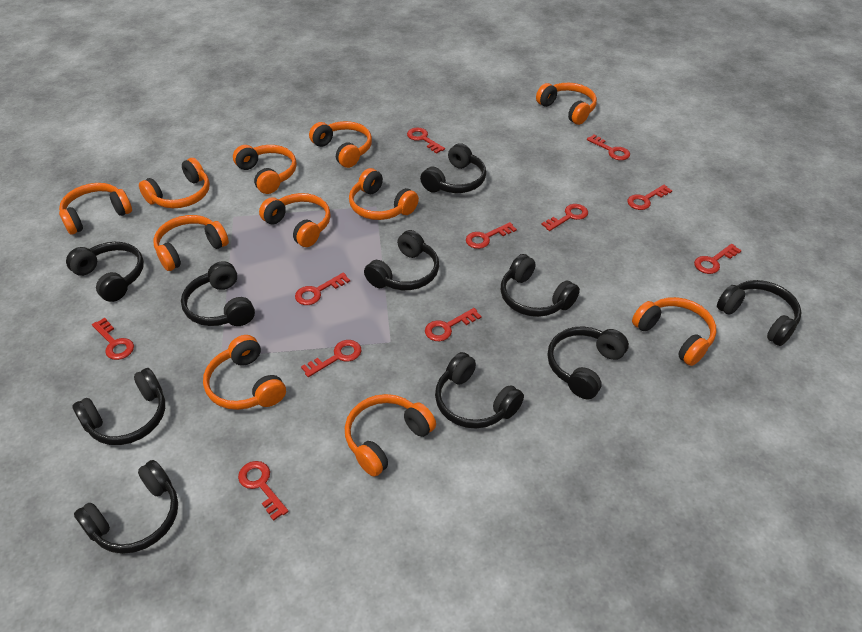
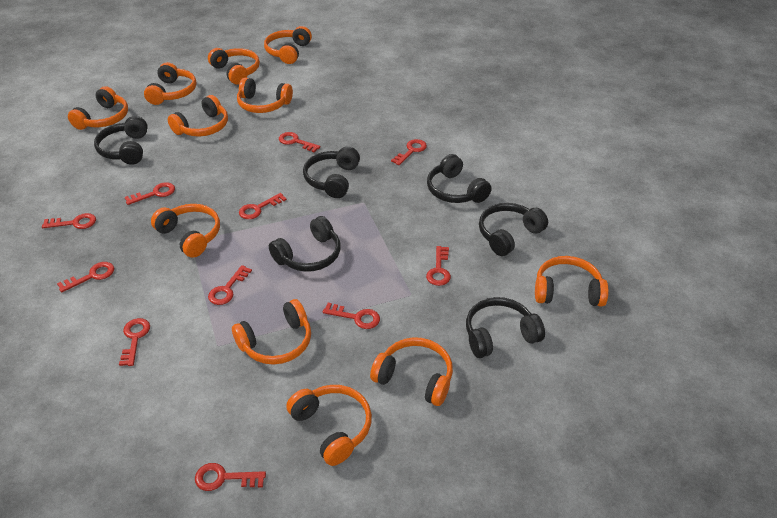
black headphones: 10 -> 6

